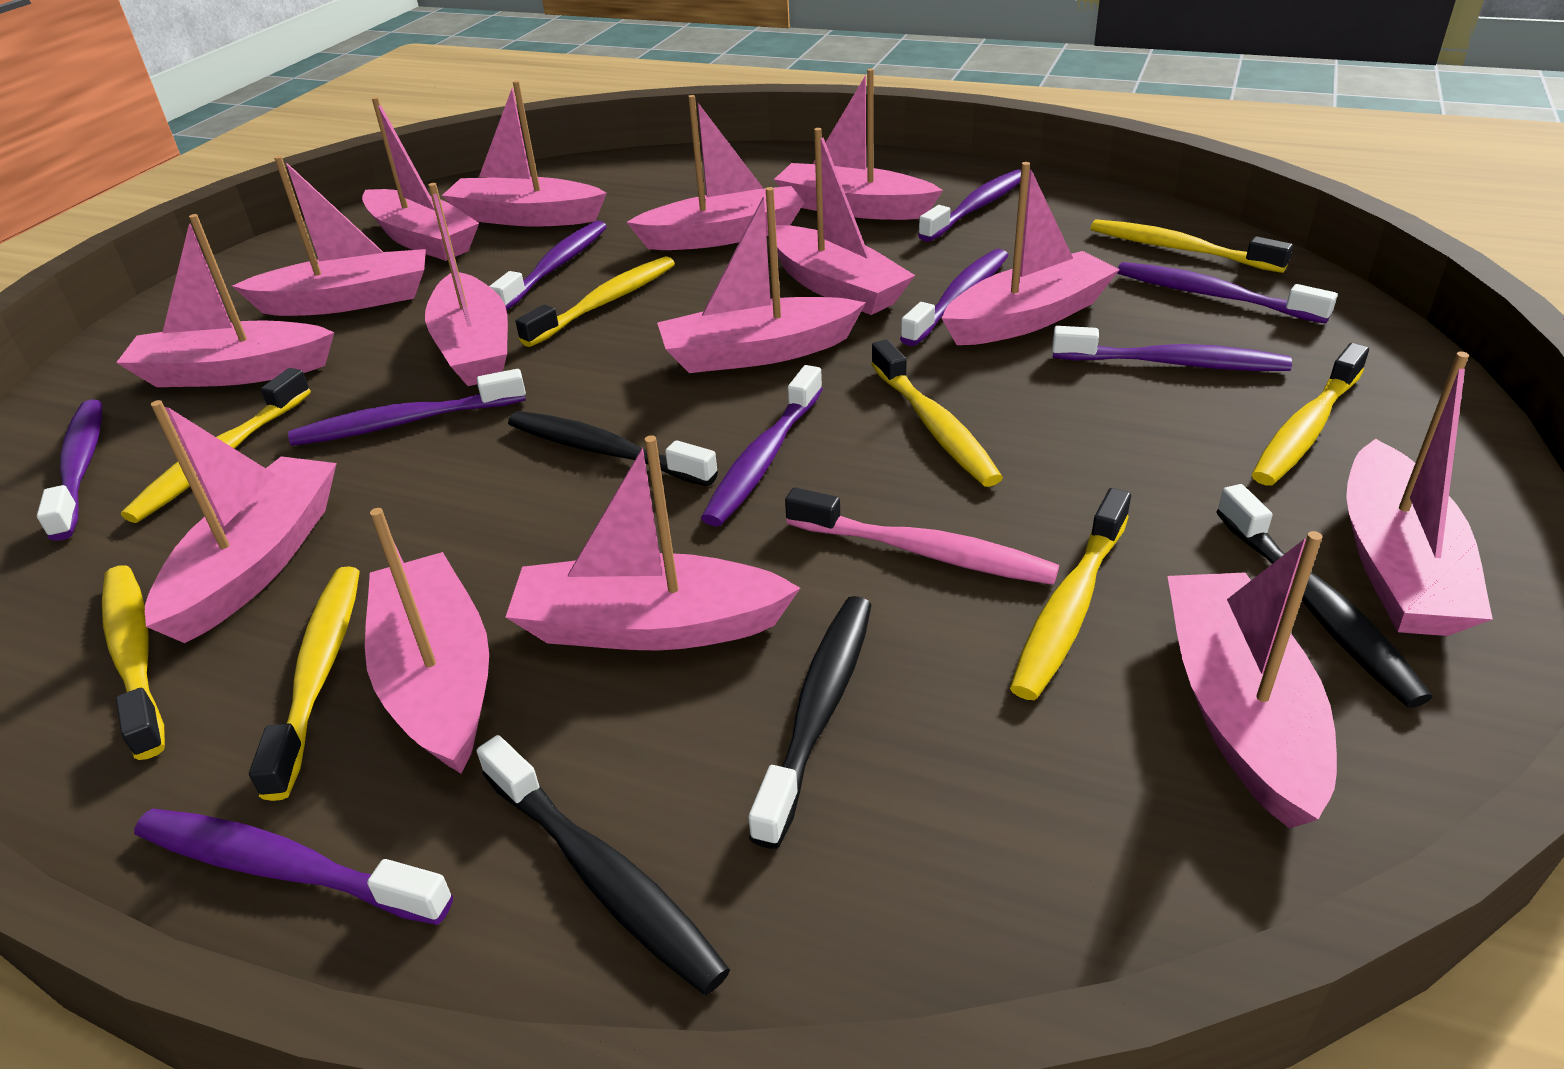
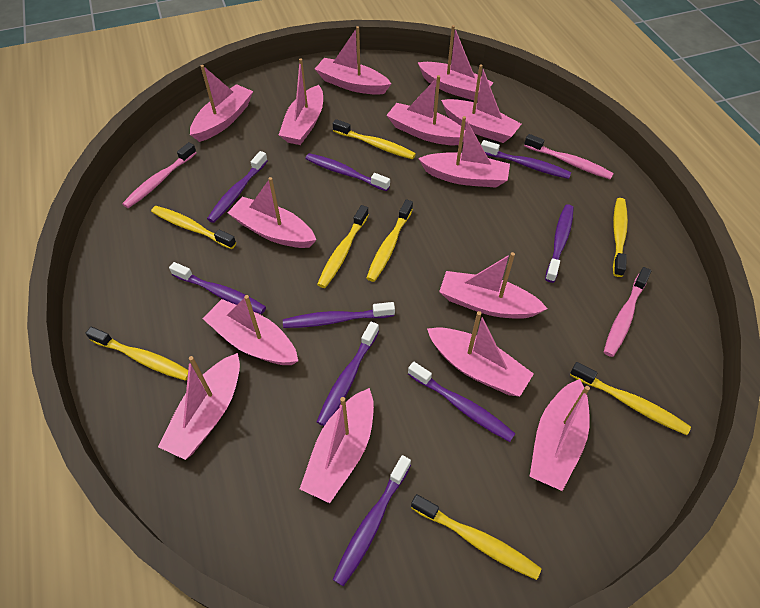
black toothbrush: 4 -> 0
pink boat: 15 -> 14
pink toothbrush: 1 -> 3

